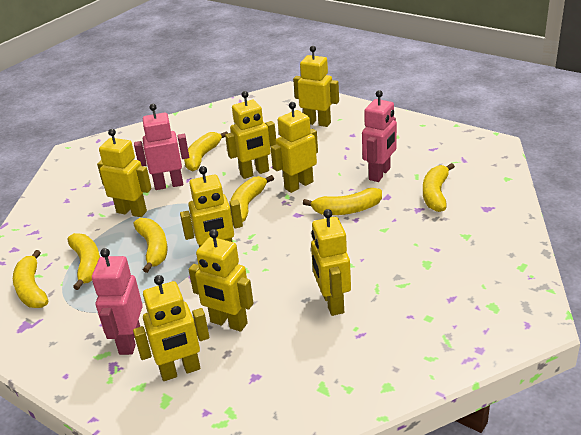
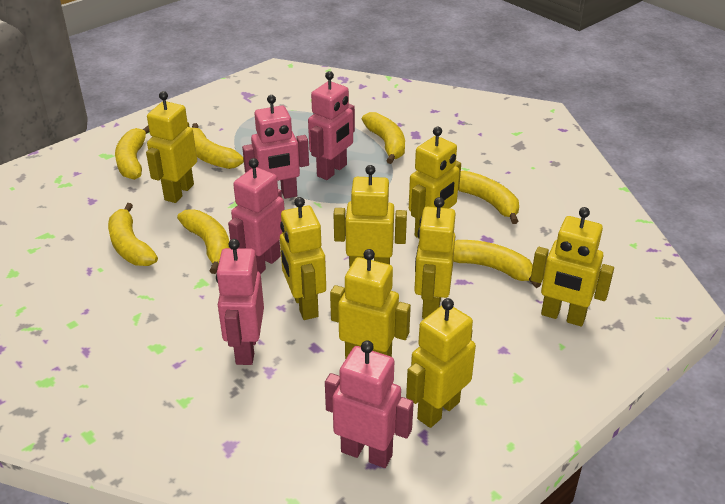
pink robot: 3 -> 5

